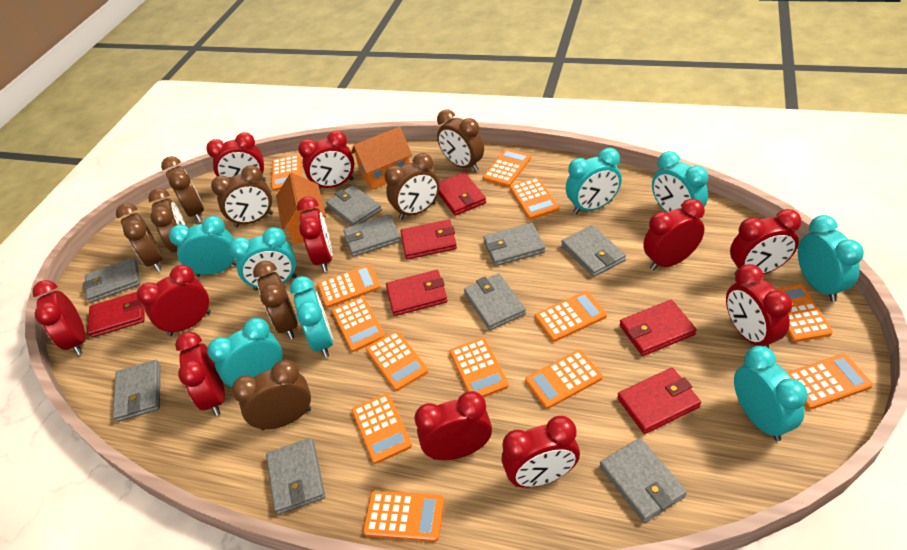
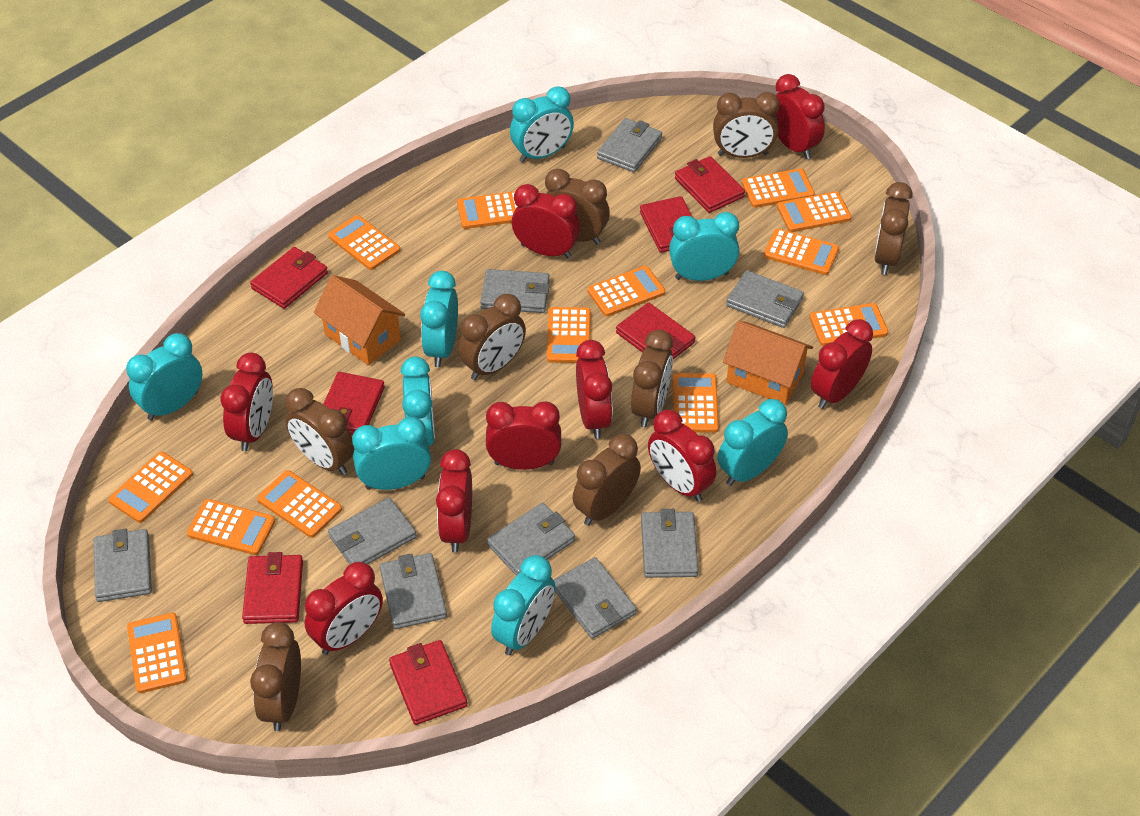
red clock: 11 -> 9
red wallet: 6 -> 7

